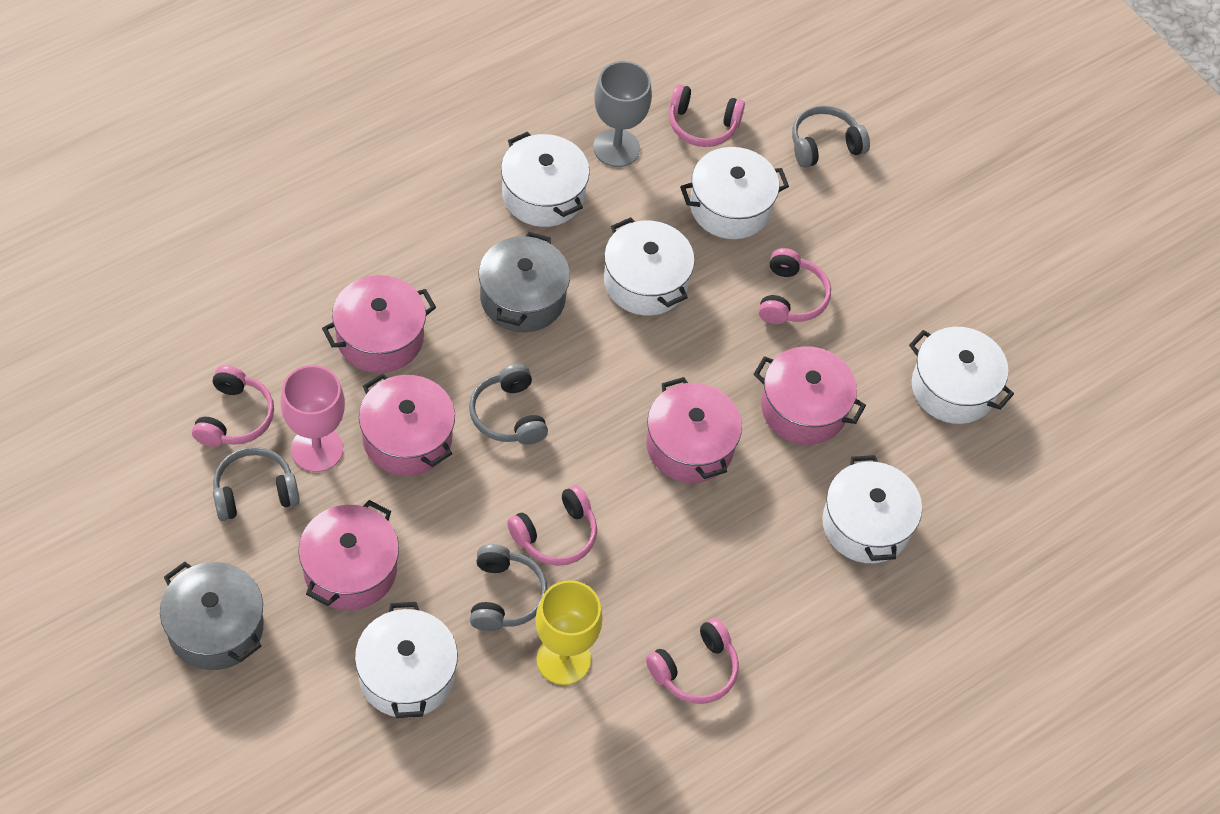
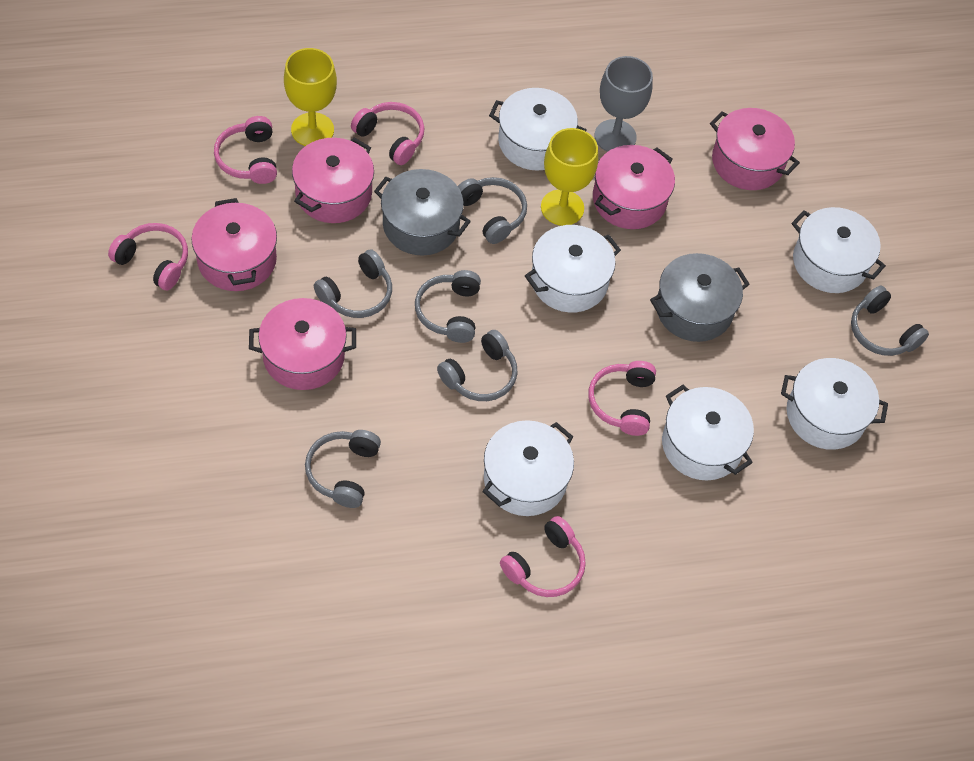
grey headphones: 4 -> 6
pink goblet: 1 -> 0
yellow goblet: 1 -> 2

